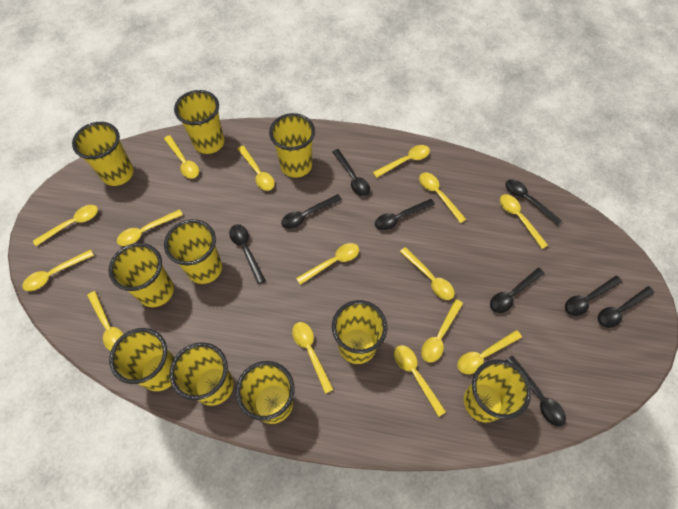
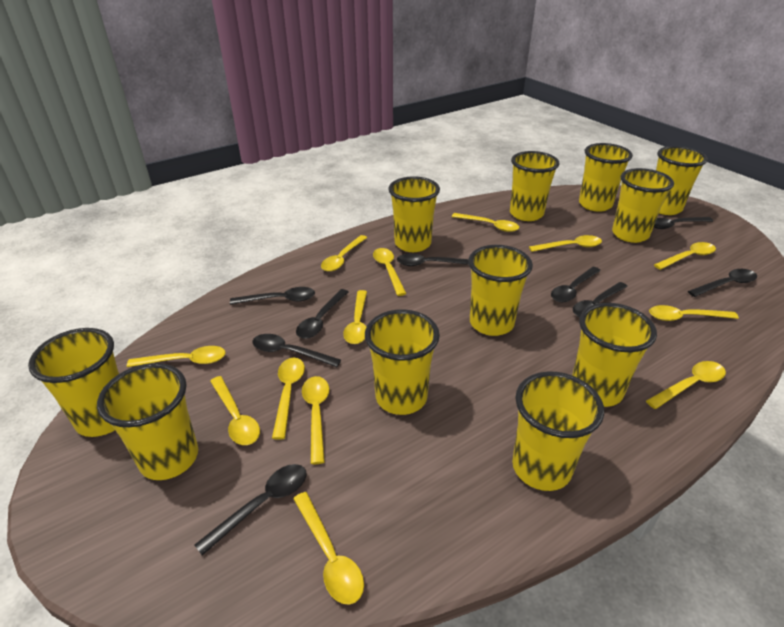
yellow cup: 10 -> 11
yellow spoon: 15 -> 13

